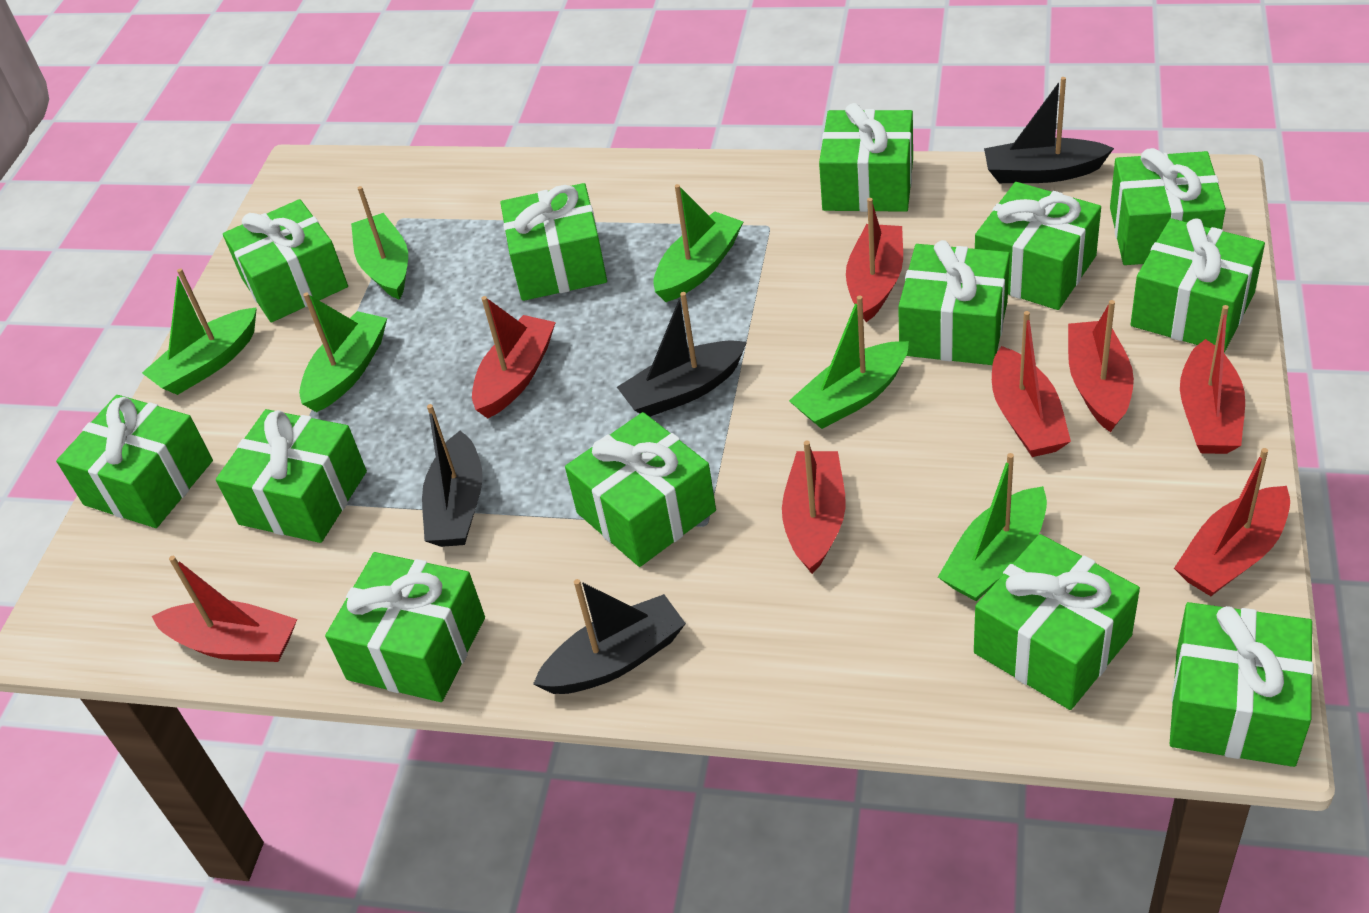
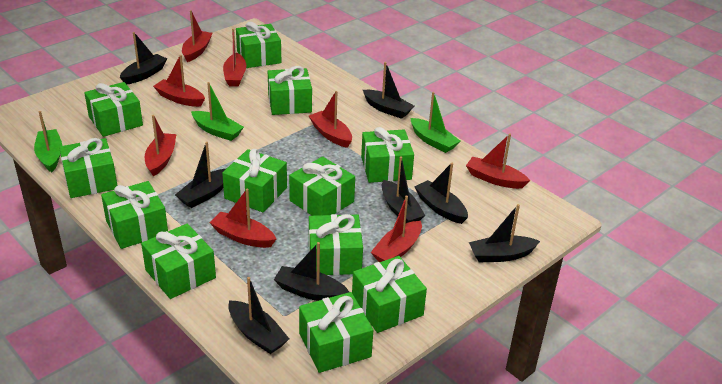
black boat: 4 -> 8
green boat: 6 -> 3
green gift: 13 -> 12

